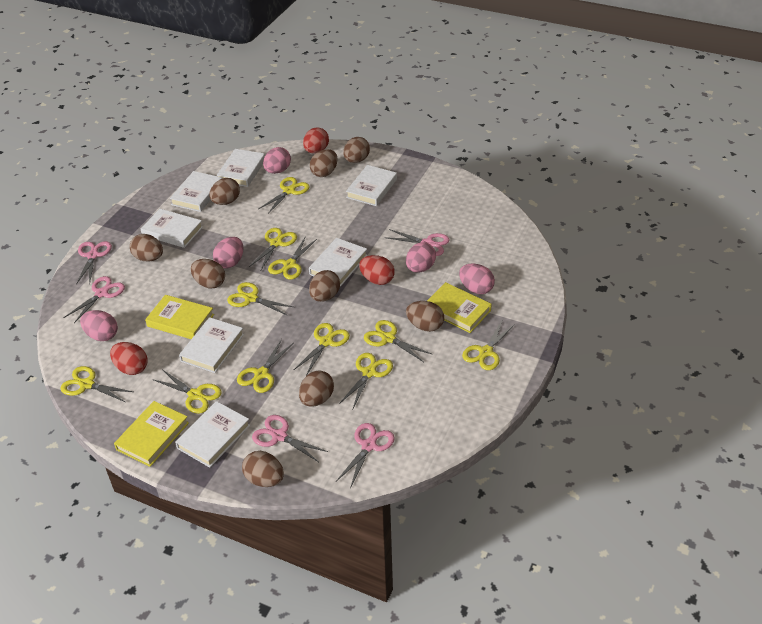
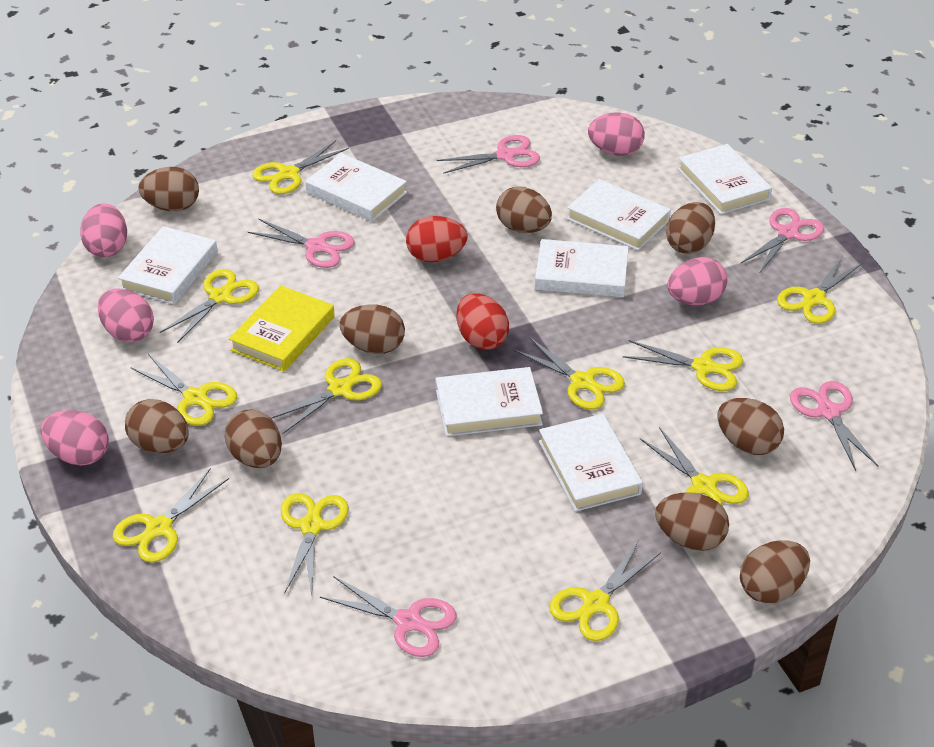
red egg: 3 -> 2
yellow book: 3 -> 1

